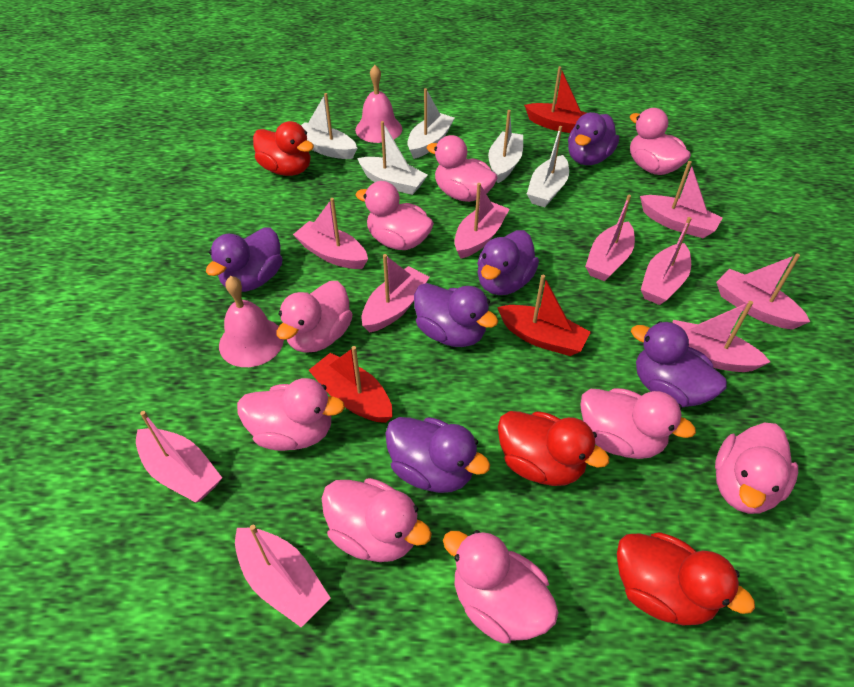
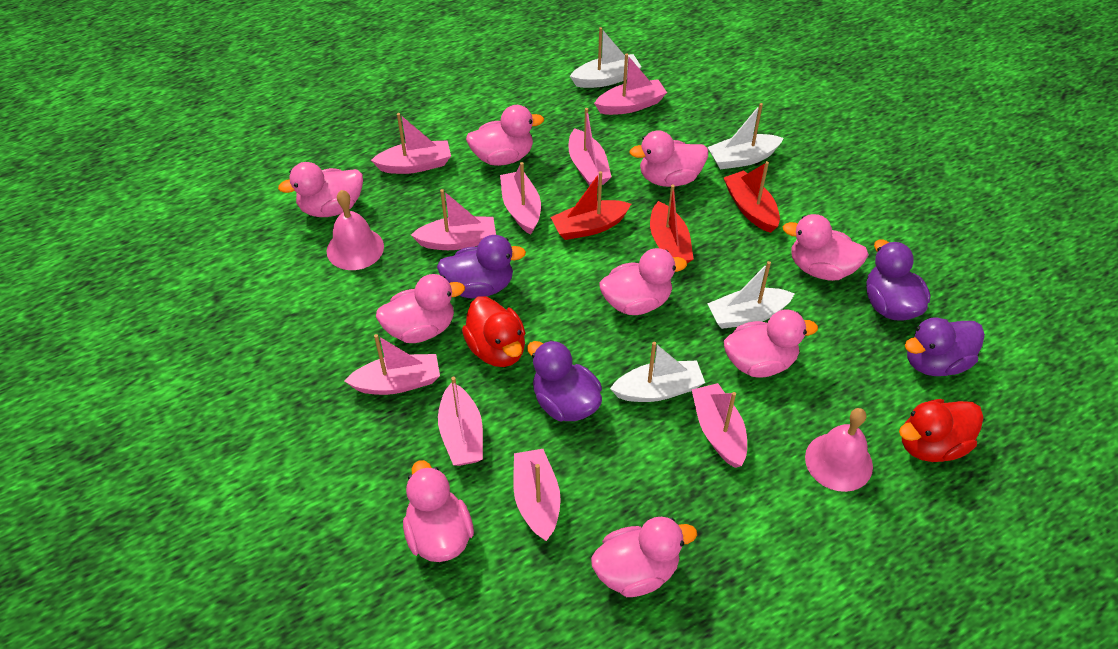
pink boat: 10 -> 9
purple duck: 6 -> 4
red duck: 3 -> 2
white boat: 5 -> 4

